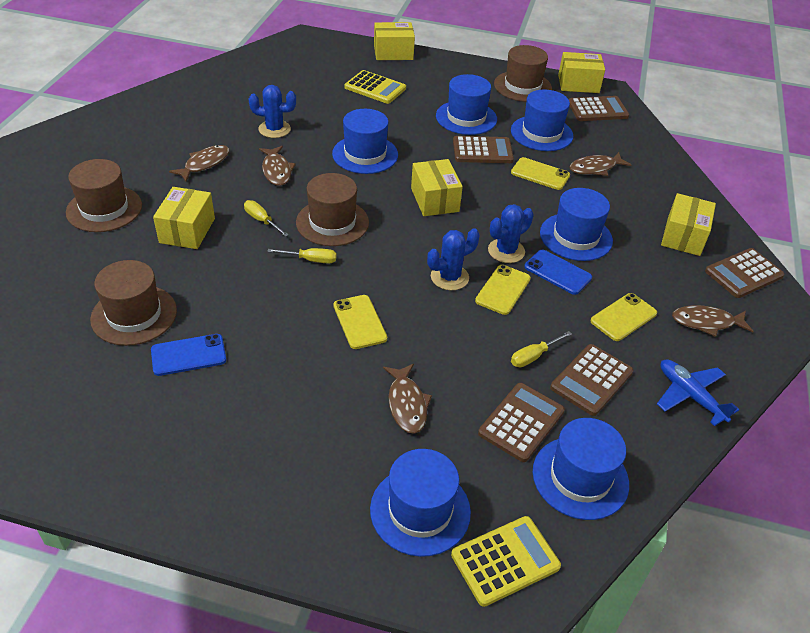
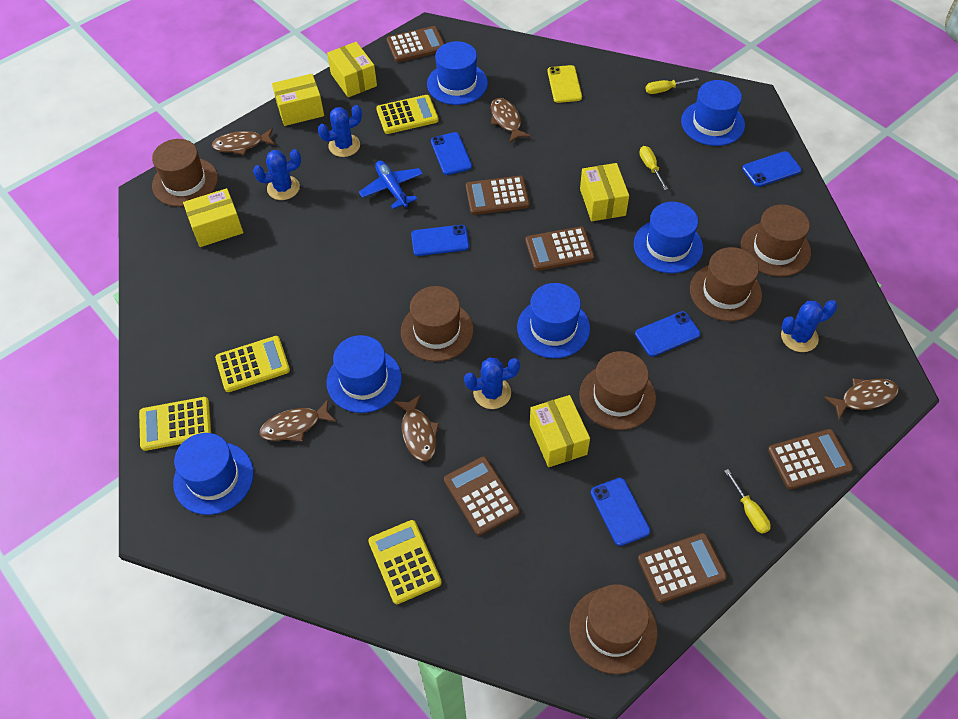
blue cactus: 3 -> 4
blue phone: 2 -> 5
brown calculator: 5 -> 6
brown hat: 4 -> 6
yellow calculator: 2 -> 4
yellow phone: 4 -> 1

